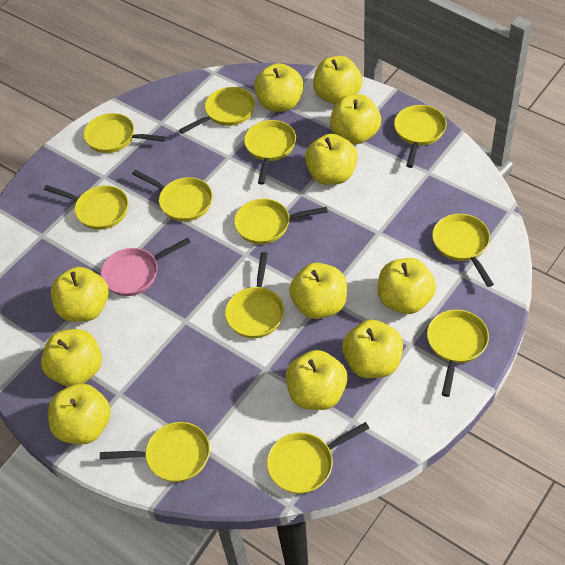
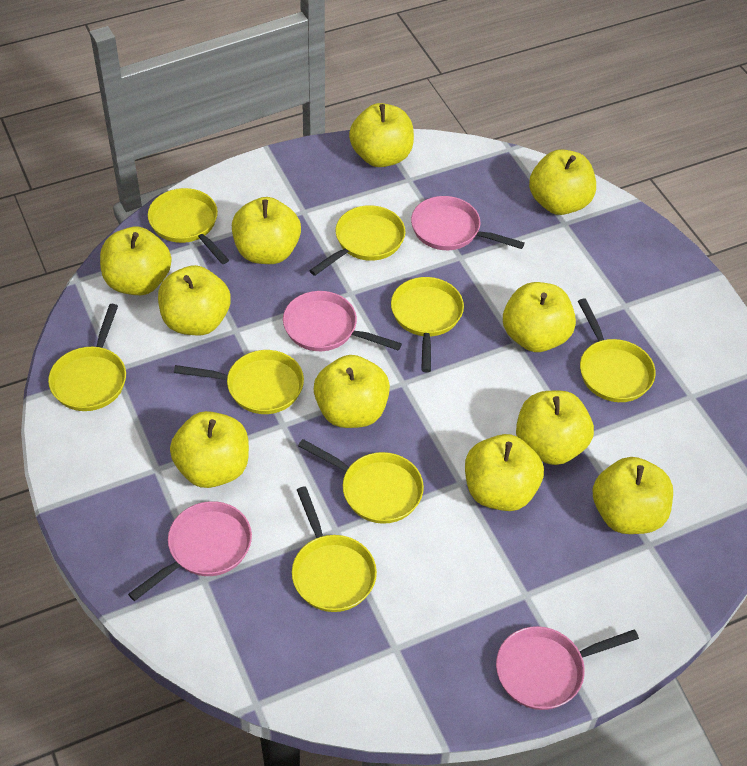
pink pan: 1 -> 4
yellow pan: 12 -> 8

